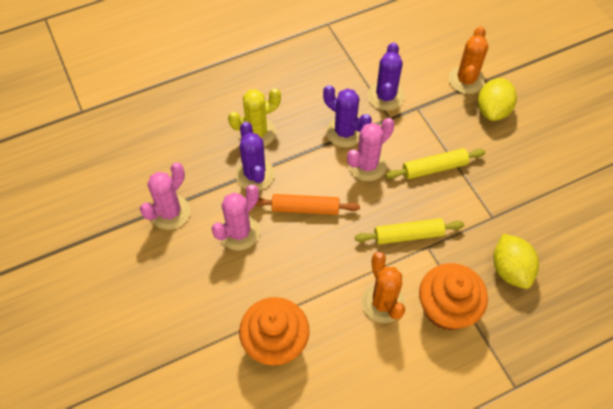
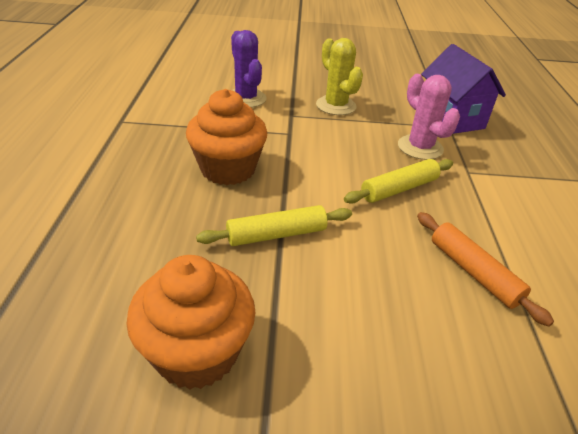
orange cactus: 2 -> 0
pink cactus: 3 -> 1
purple cactus: 3 -> 1
purple house: 0 -> 1
yellow lemon: 2 -> 0

